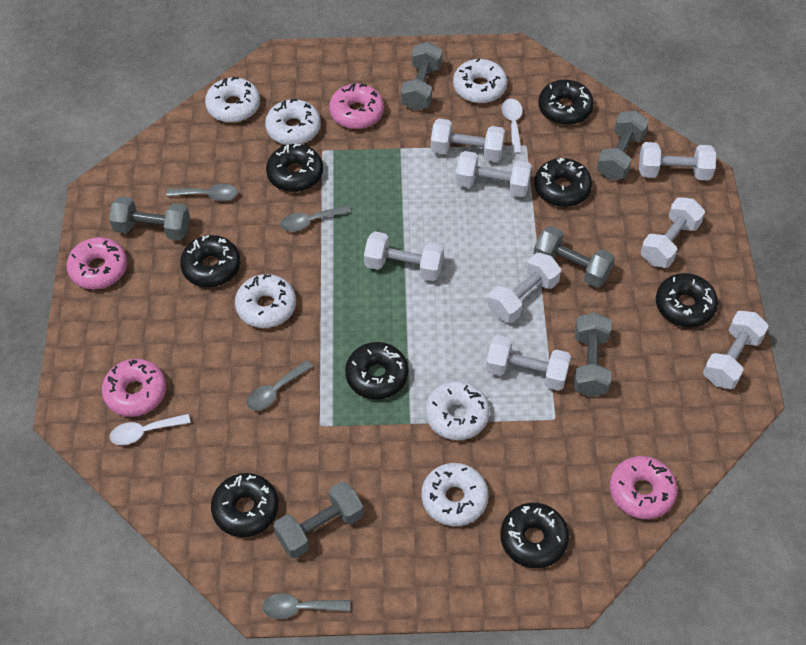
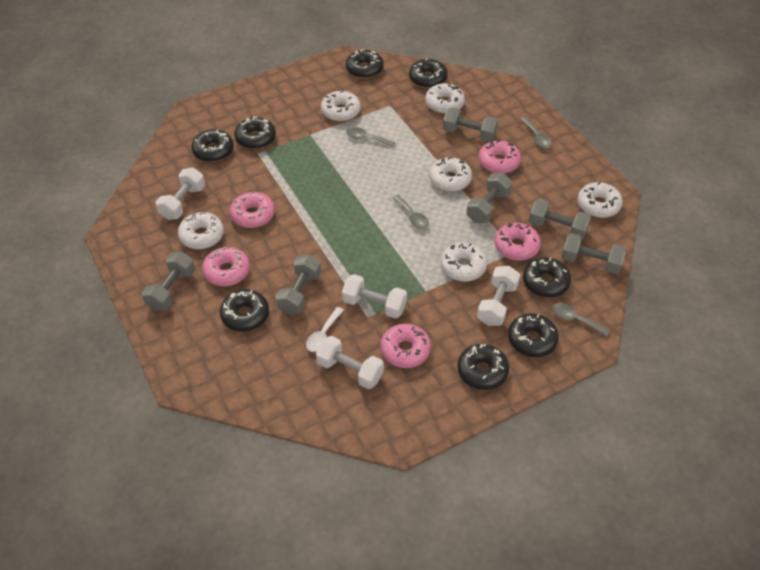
pink donut: 4 -> 5
white dumbbell: 8 -> 4
white spoon: 2 -> 1

